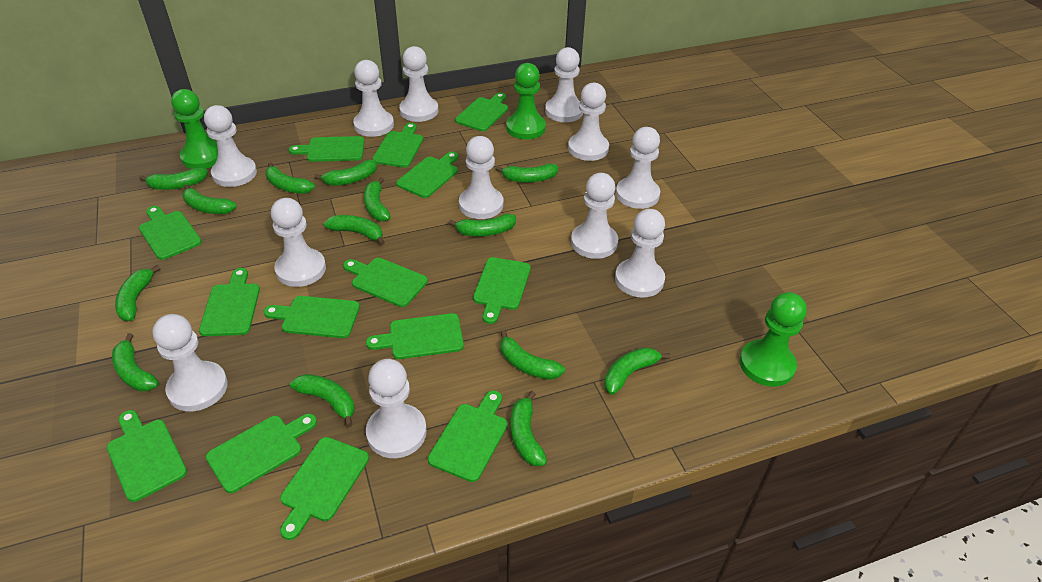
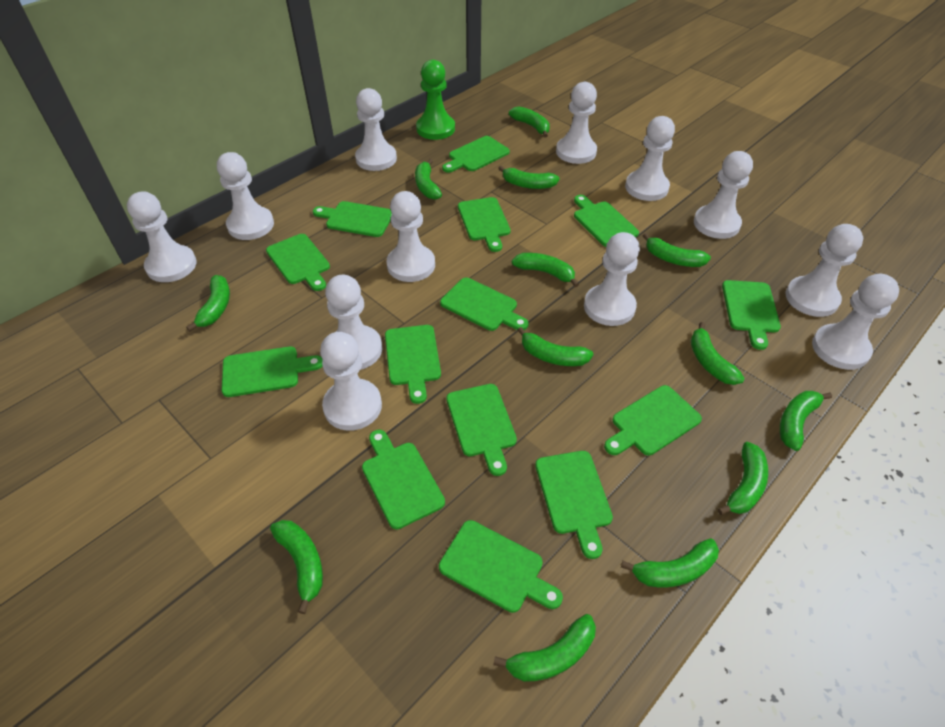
green banana: 14 -> 13
green pawn: 3 -> 1

